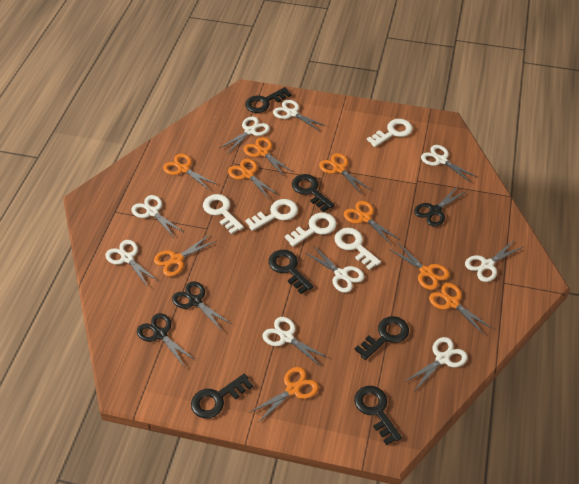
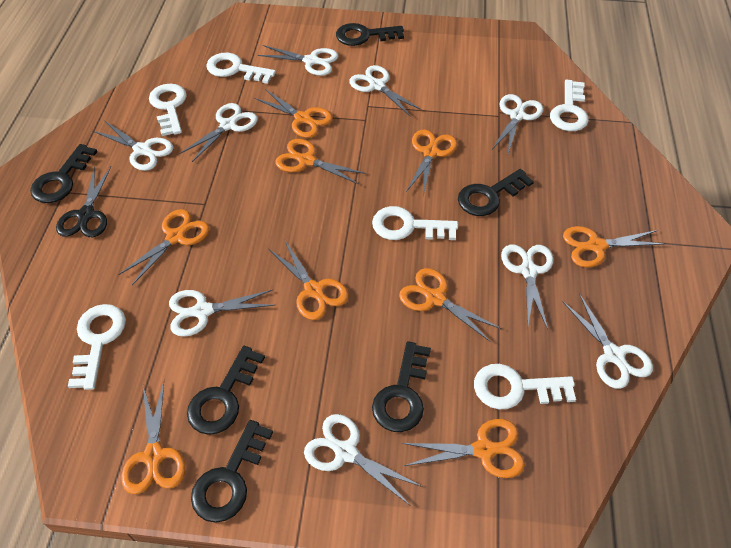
black scissors: 3 -> 1
white key: 5 -> 6

